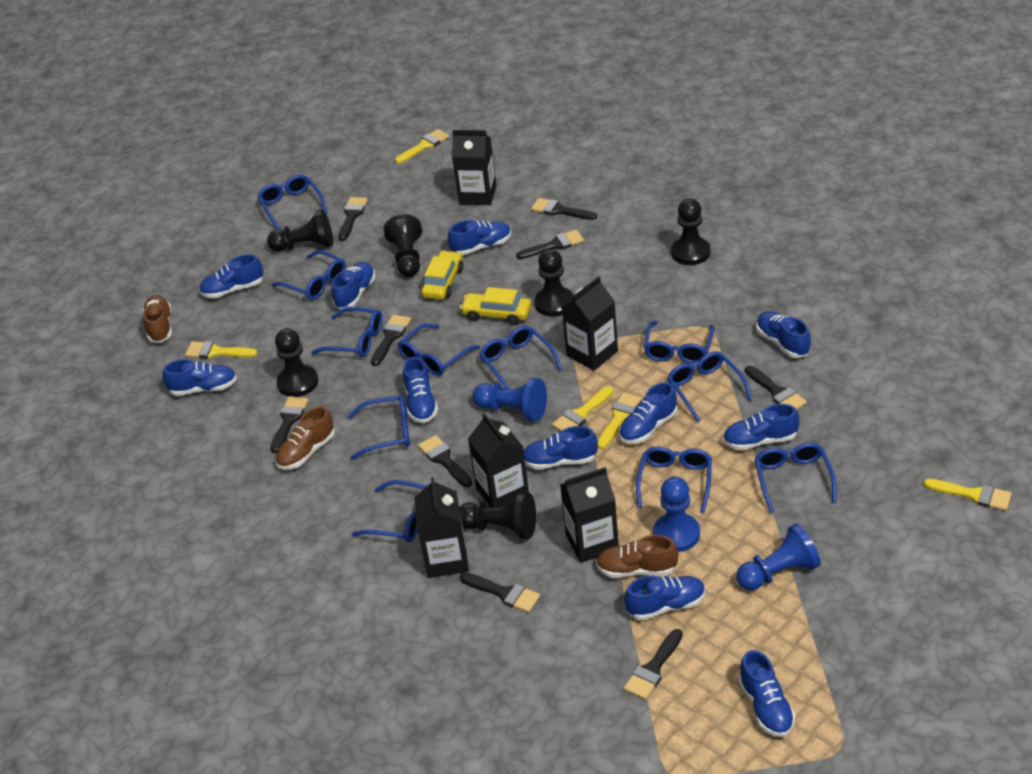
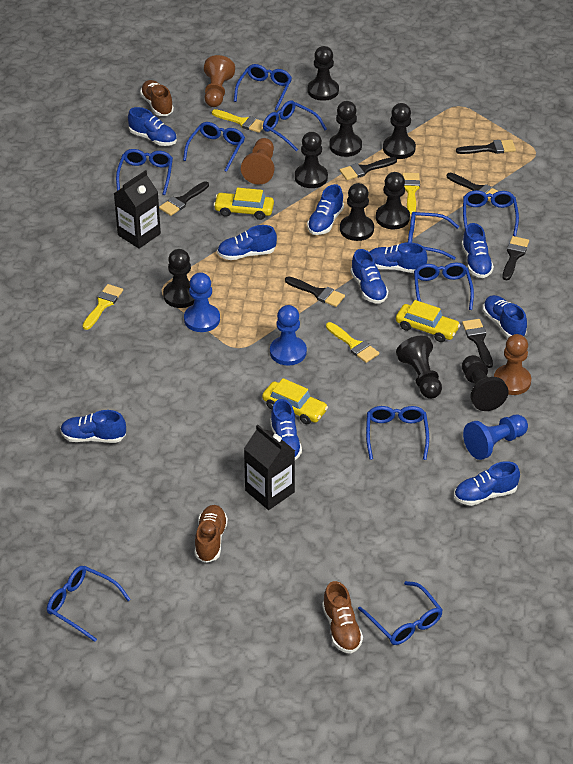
black brush: 9 -> 7
black carton: 5 -> 2
black pawn: 6 -> 9
blue glasses: 11 -> 10
blue shoe: 11 -> 10
brown pawn: 0 -> 3
yellow brush: 5 -> 4
yellow car: 2 -> 3

